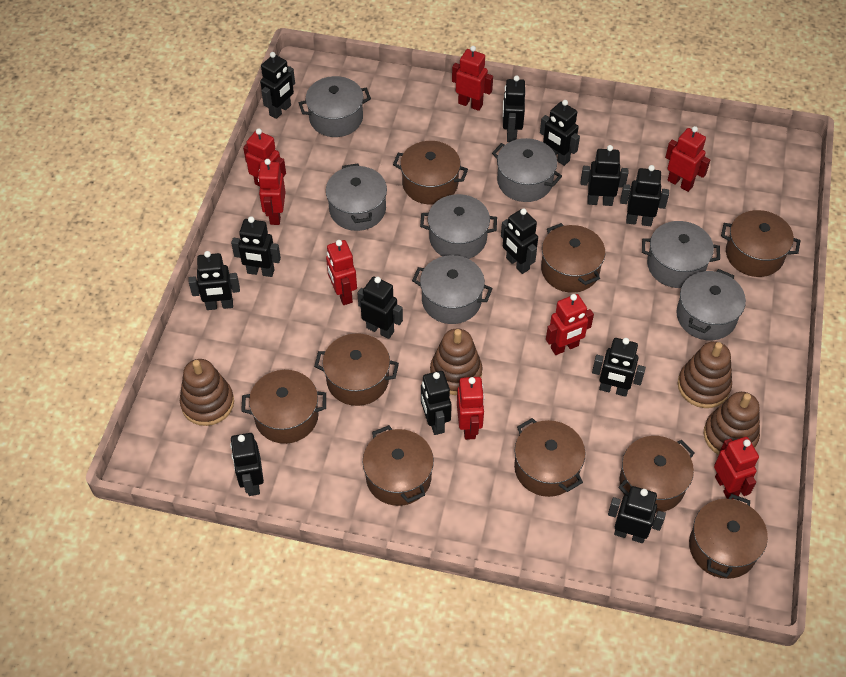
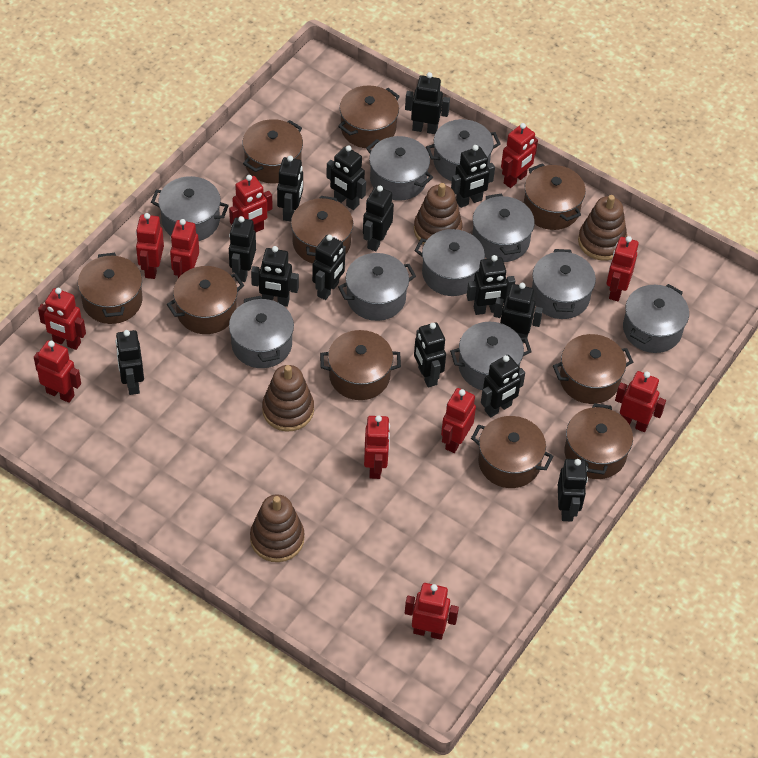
black robot: 13 -> 14
brown pot: 9 -> 10
grey pot: 7 -> 10
red robot: 8 -> 11

